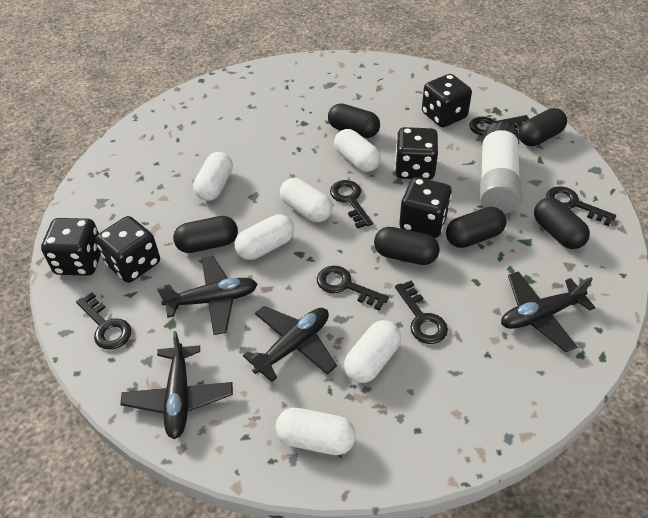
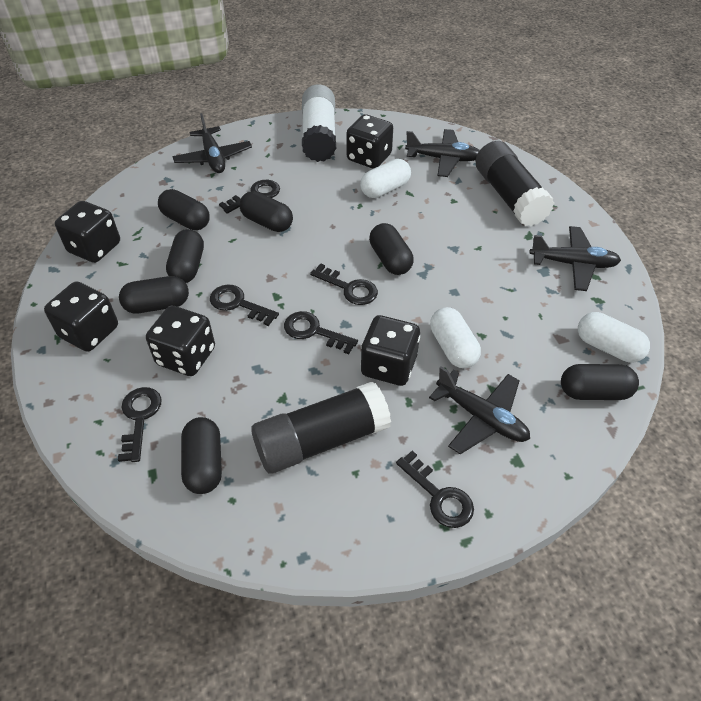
black capsule: 6 -> 7
black glue stick: 0 -> 2
white capsule: 6 -> 3

